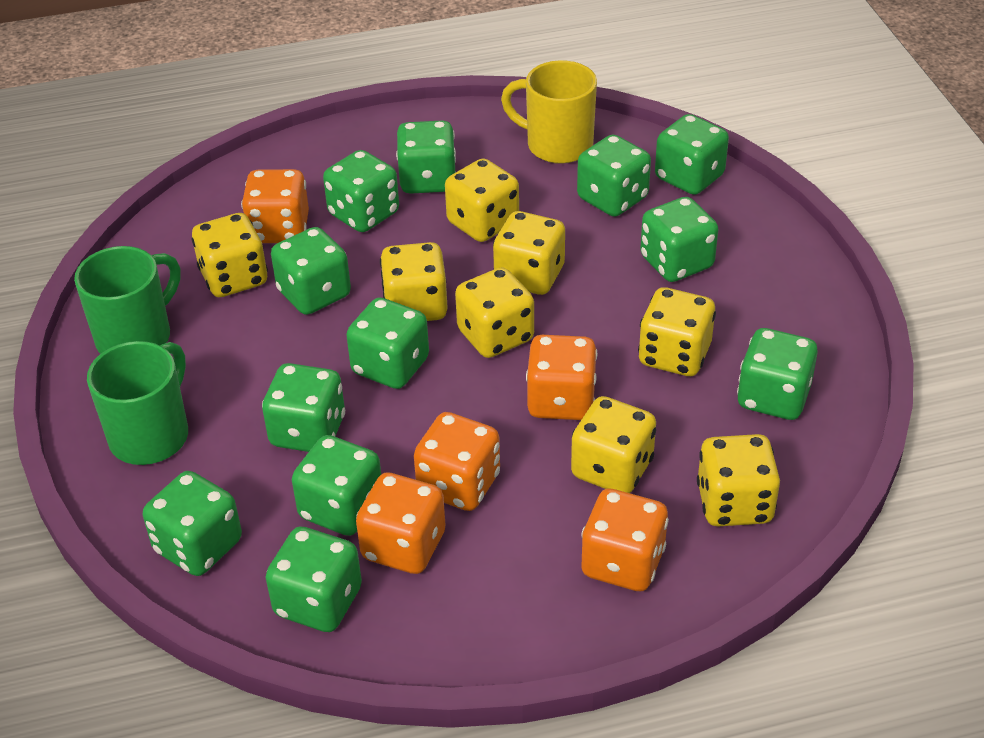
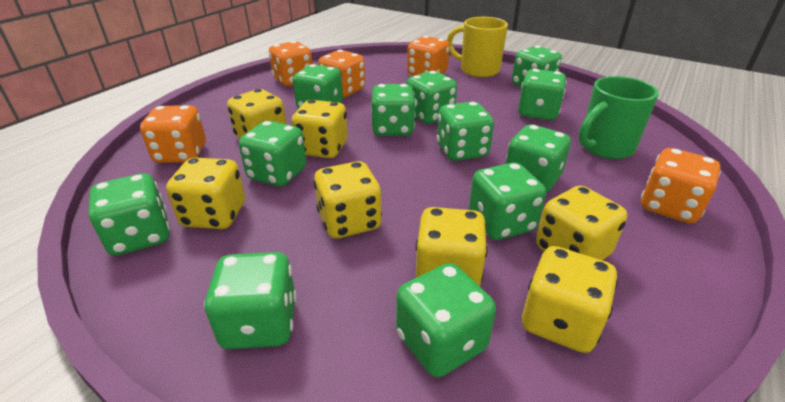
green mug: 2 -> 1
yellow dice: 8 -> 7

